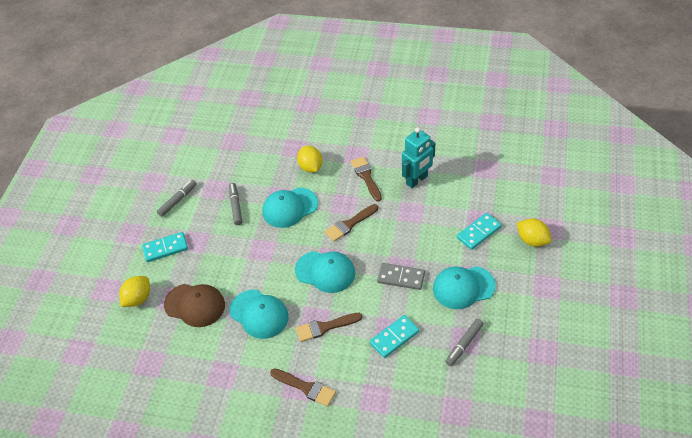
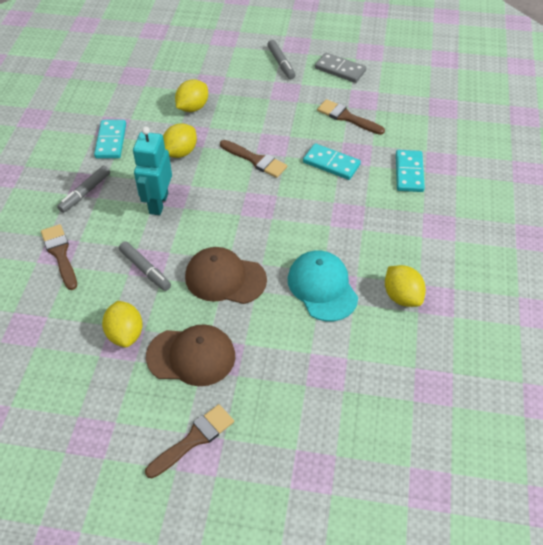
brown cap: 1 -> 2
turquoise cap: 4 -> 1
yellow lemon: 3 -> 4

